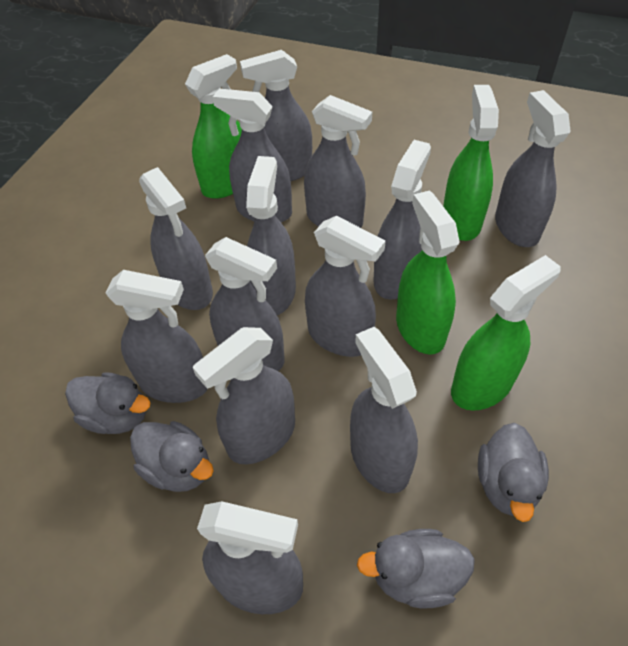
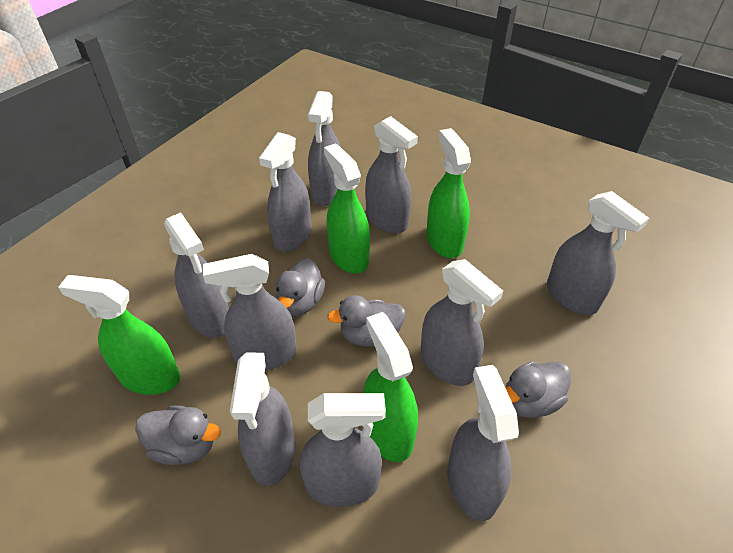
grey spray bottle: 13 -> 10

